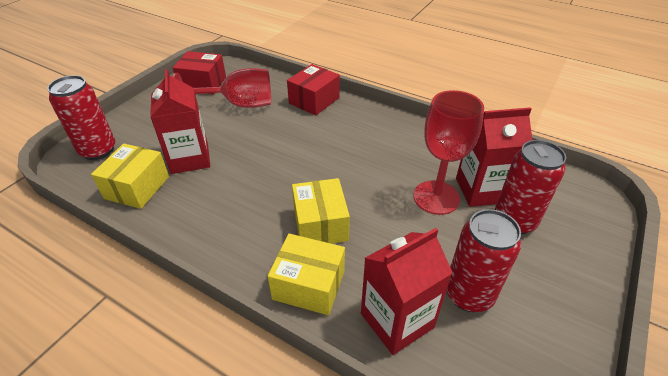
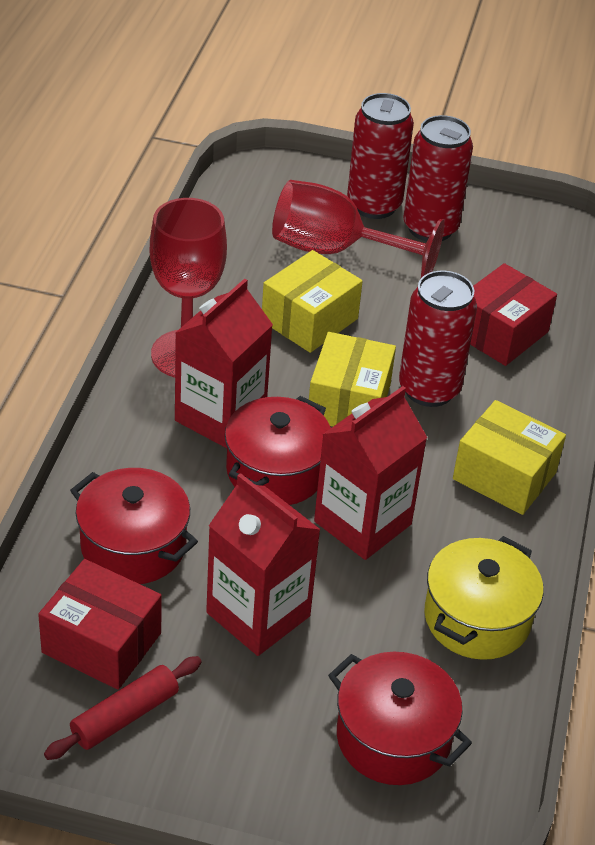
red pot: 0 -> 3
red rolling pin: 0 -> 1
yellow pot: 0 -> 1

